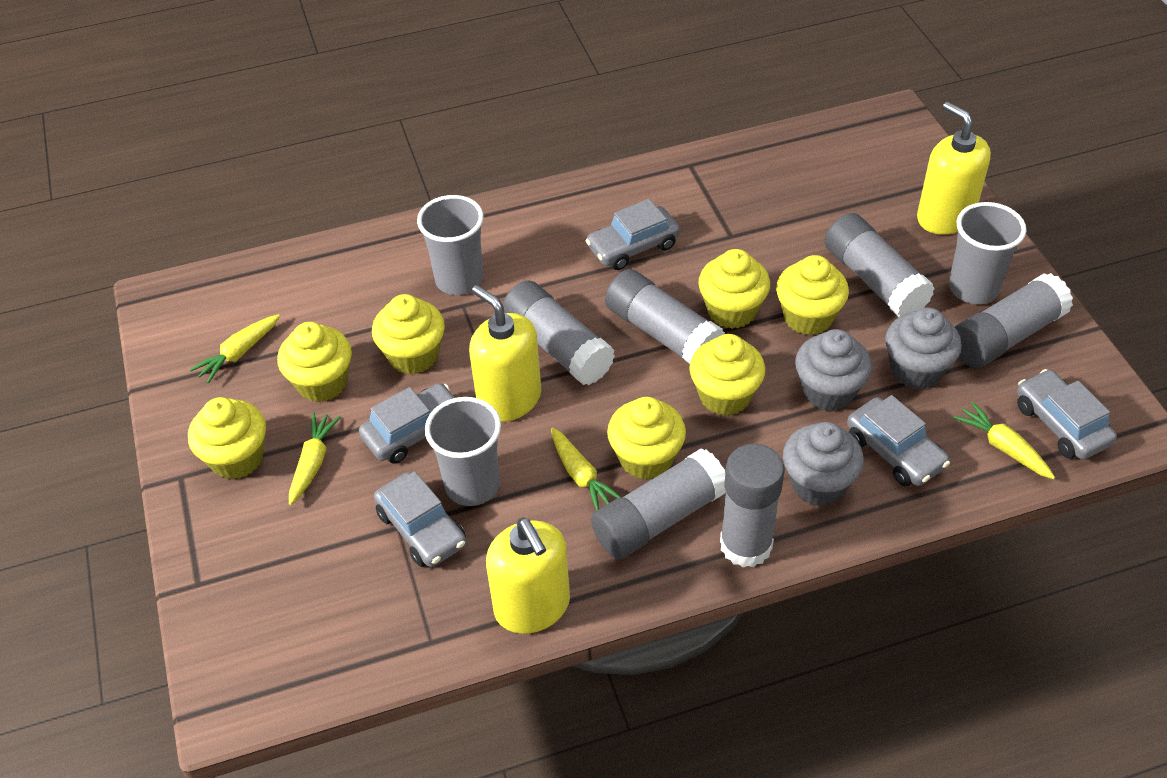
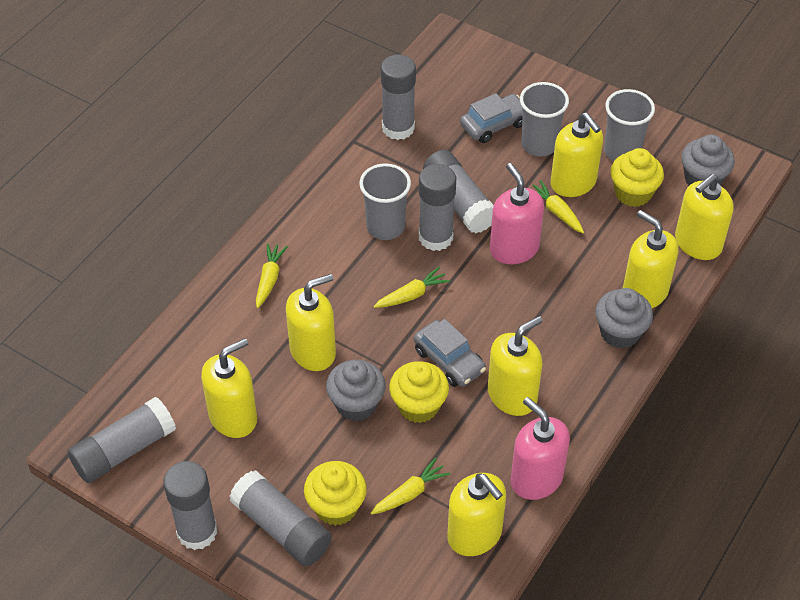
grey car: 5 -> 2
pink soap dispenser: 0 -> 2
yellow cupcake: 7 -> 3
yellow soap dispenser: 3 -> 7

